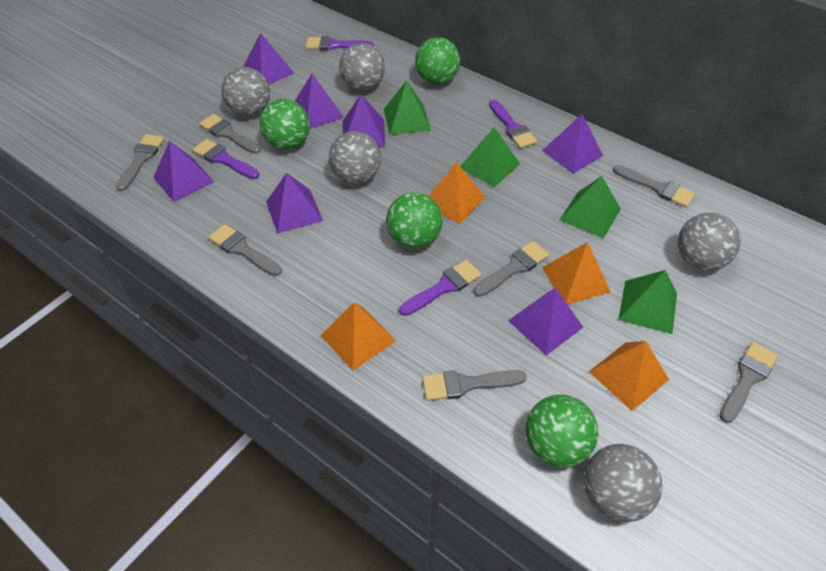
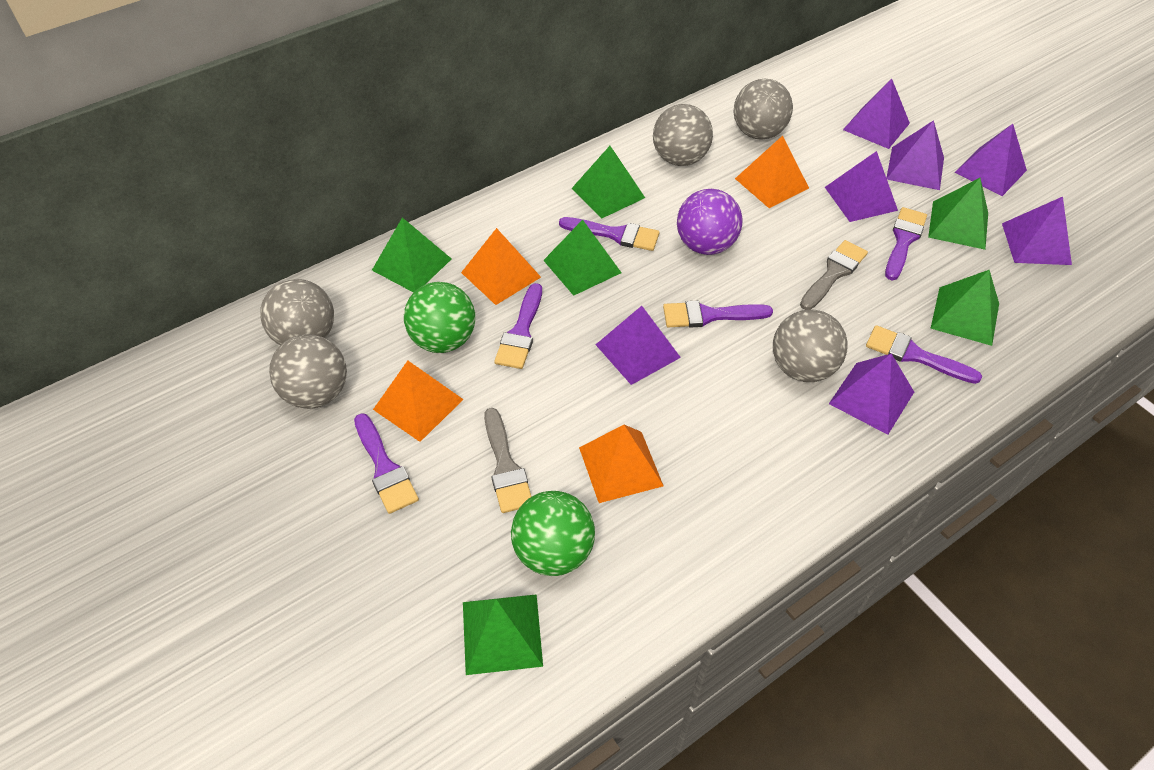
green ball: 4 -> 2
green pyramid: 4 -> 6
grey brush: 7 -> 2
purple ball: 0 -> 1
purple brush: 4 -> 6

